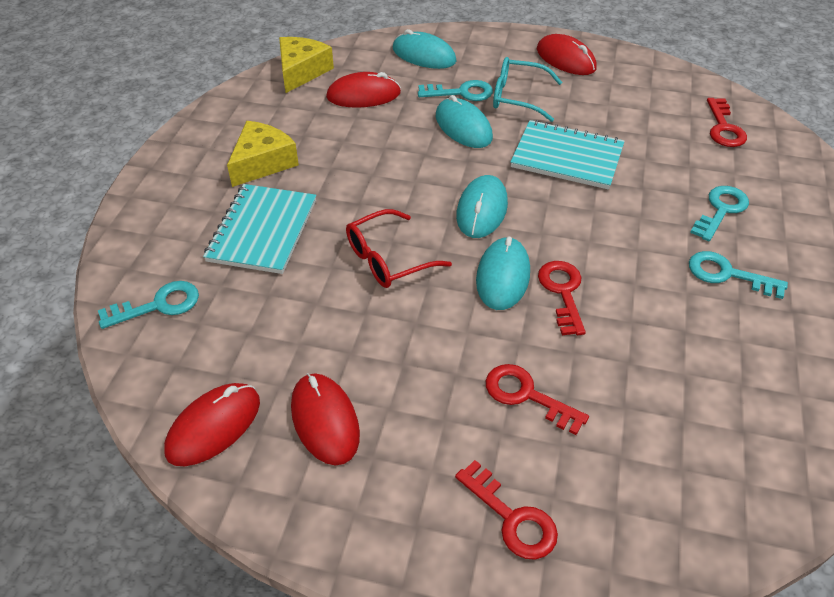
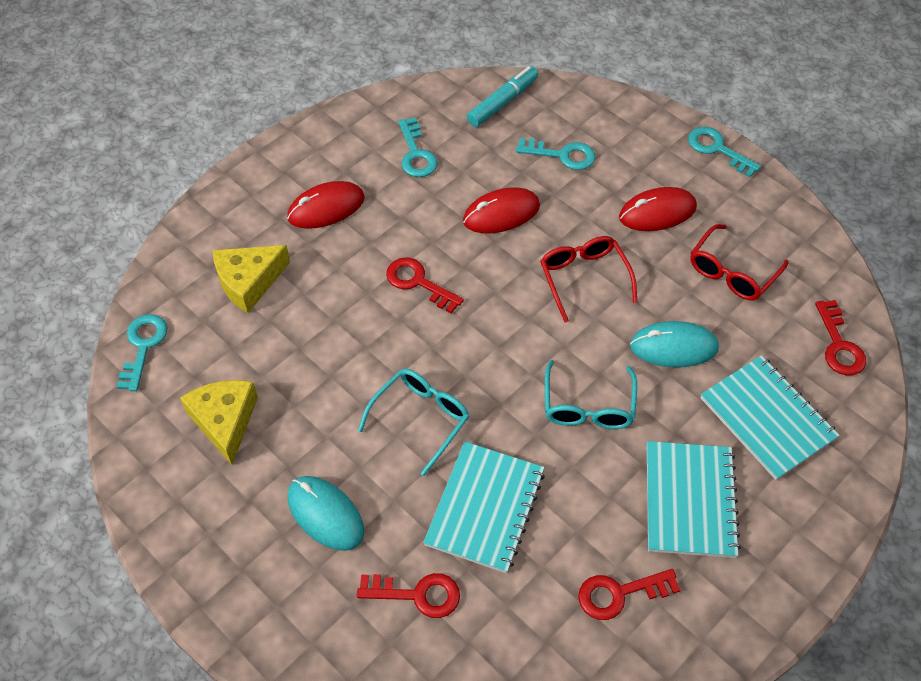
red glasses: 1 -> 2
red mouse: 4 -> 3
turquoise glasses: 1 -> 2
turquoise marker: 0 -> 1
turquoise mouse: 4 -> 2
turquoise notebook: 2 -> 3

